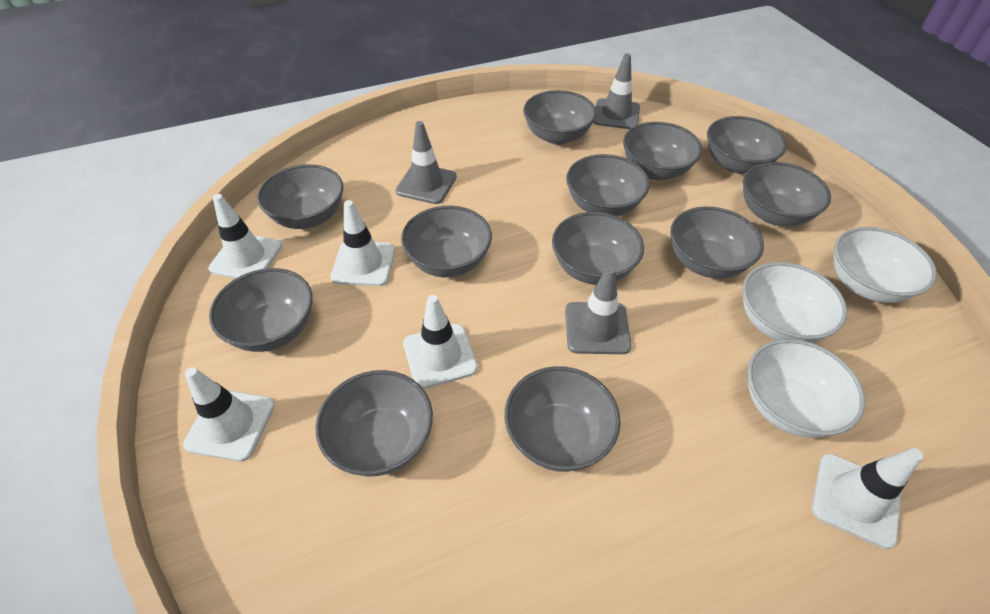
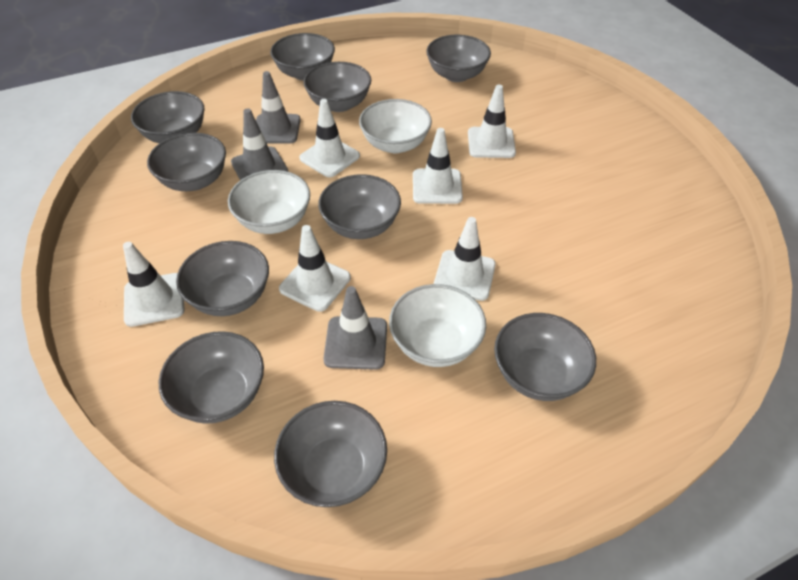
grey bowl: 12 -> 10
white traffic cone: 5 -> 6

